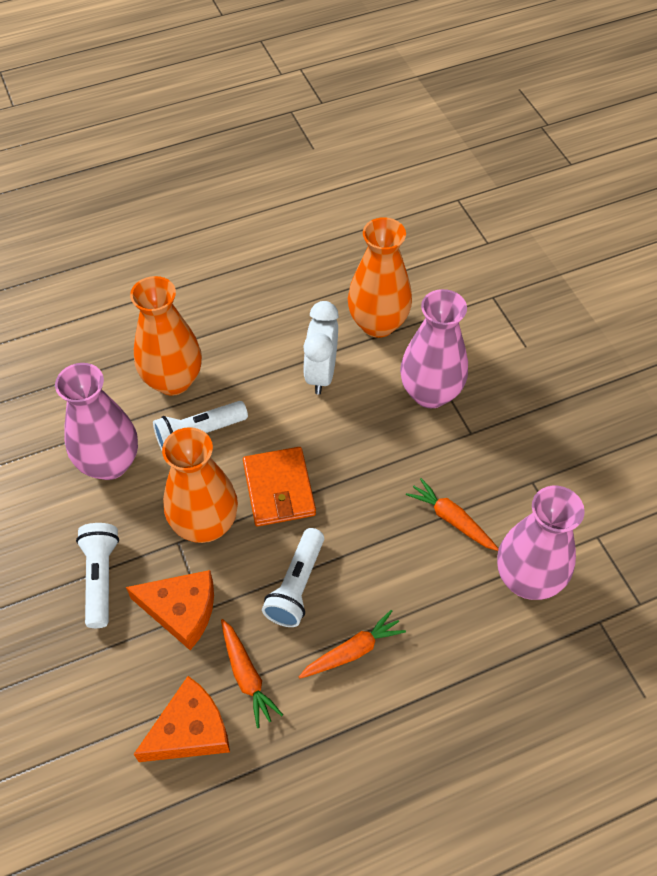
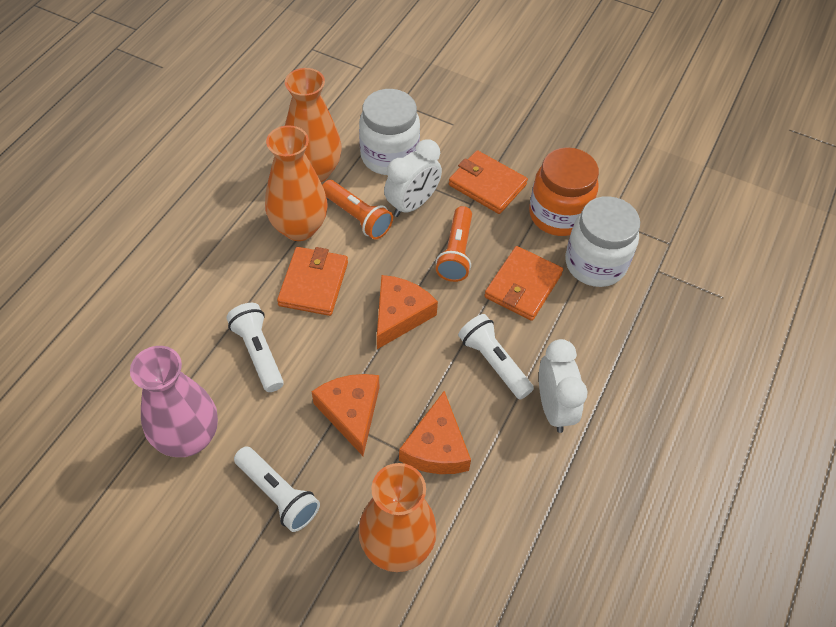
orange carrot: 3 -> 0
orange cheese: 2 -> 3
orange flashlight: 0 -> 2
orange jar: 0 -> 1
orange wallet: 1 -> 3
pink vase: 3 -> 1
white clock: 1 -> 2
white jar: 0 -> 2

